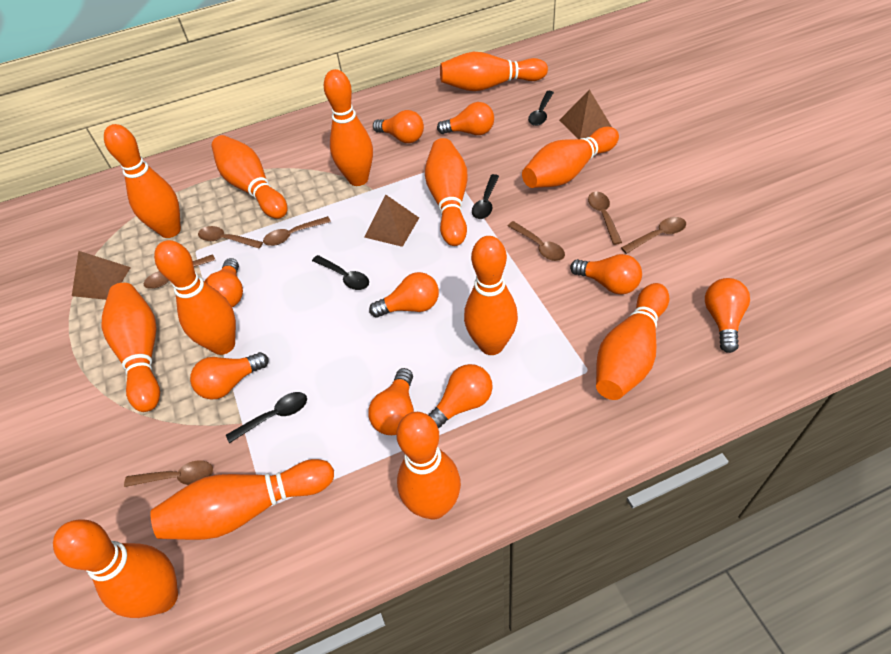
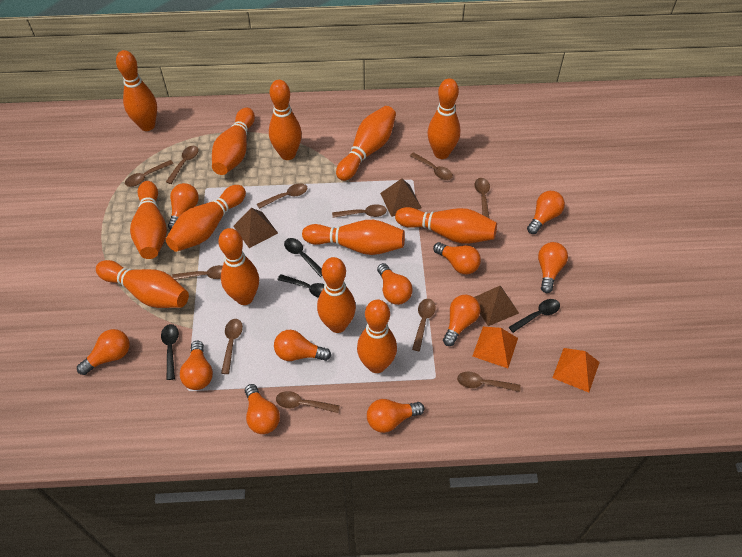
brown spoon: 7 -> 11
orange light bulb: 9 -> 11
orange pyramid: 0 -> 2

